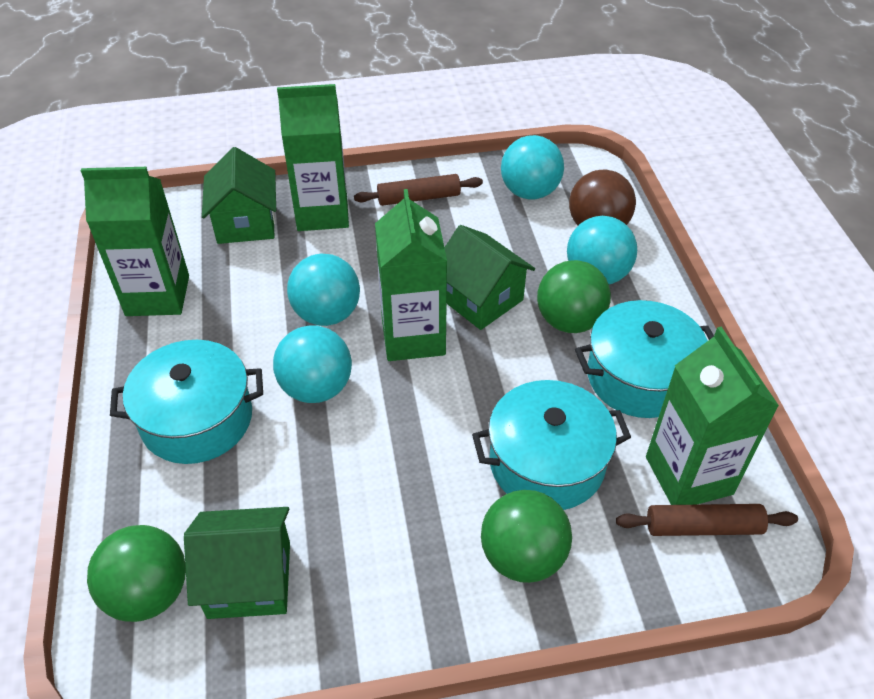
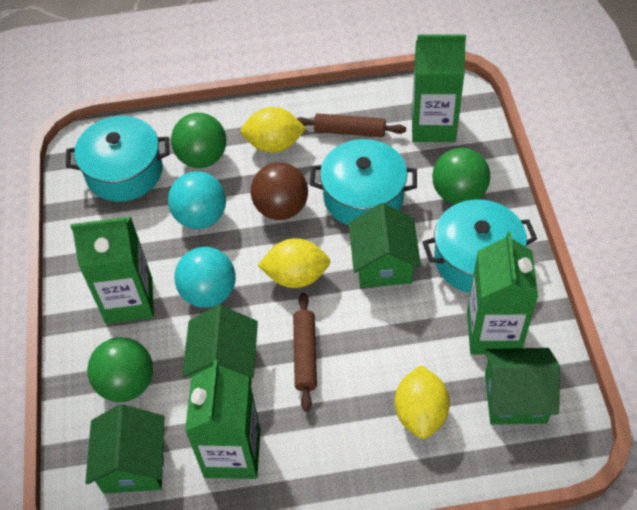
green house: 3 -> 4
turquoise ball: 4 -> 2
yellow lemon: 0 -> 3

